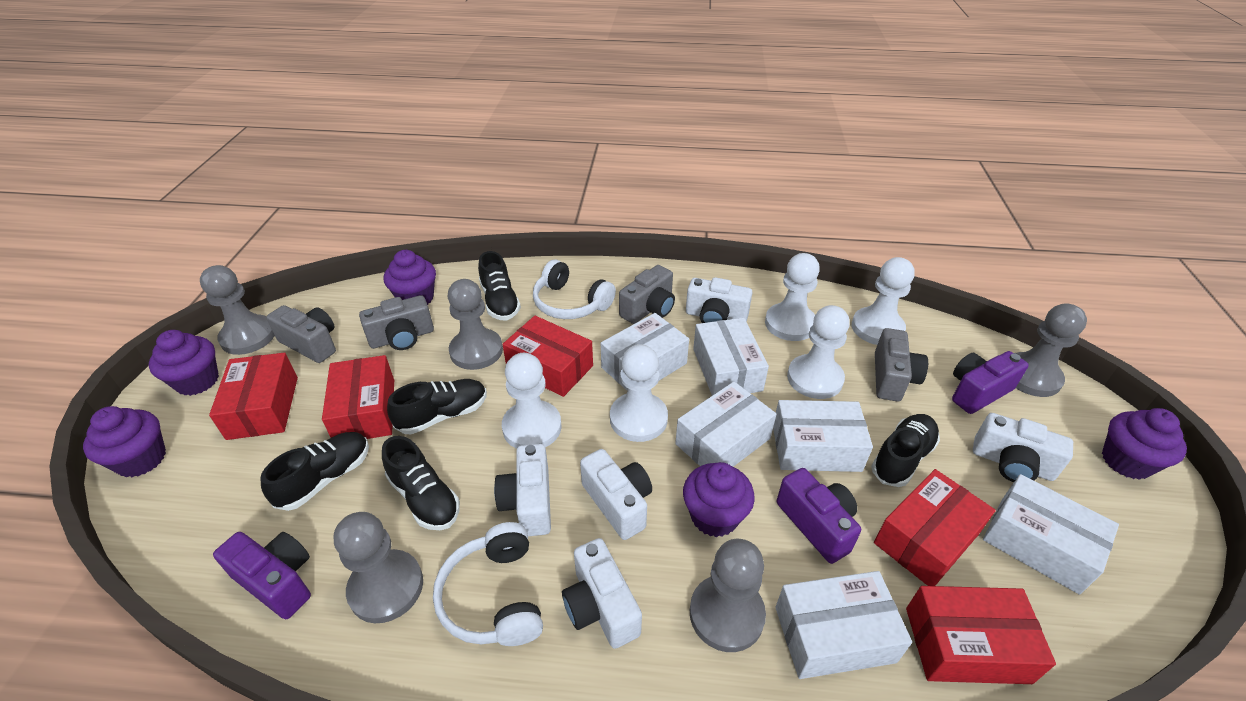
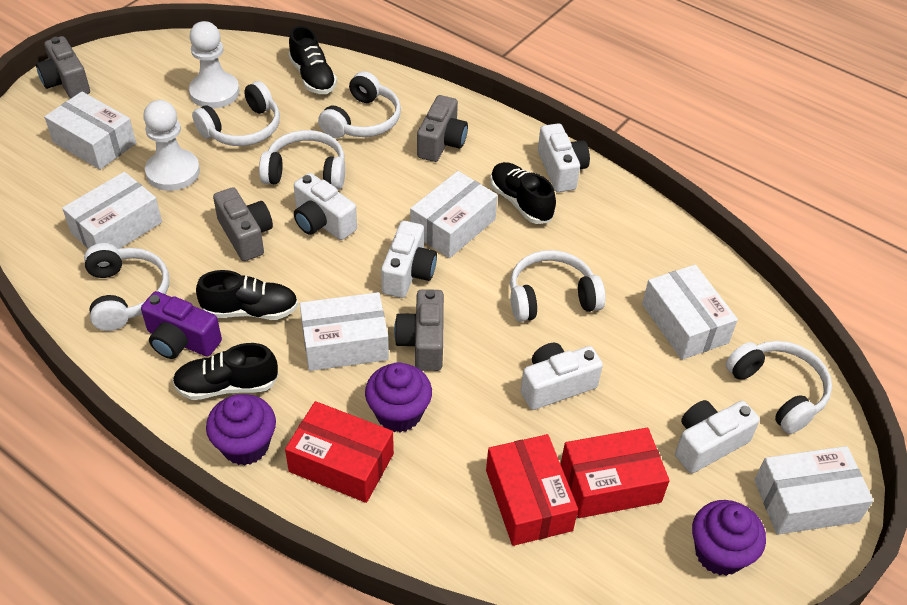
black shoe: 5 -> 4
grey pawn: 5 -> 0
purple camera: 3 -> 1
purple cupcake: 5 -> 3
red box: 5 -> 3
white headphones: 2 -> 6
white pawn: 5 -> 2

